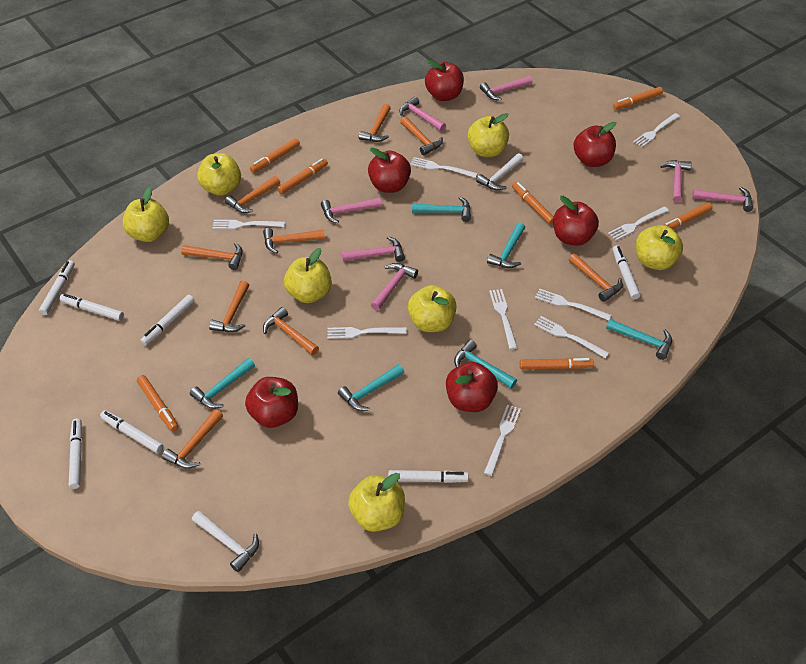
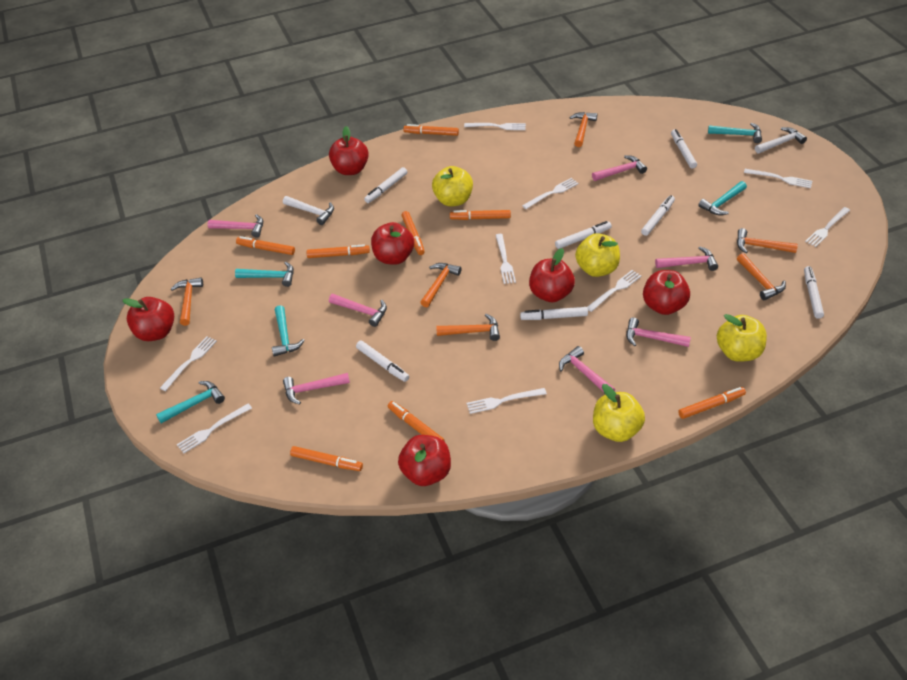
orange hammer: 9 -> 6
orange marker: 7 -> 8
turquoise hammer: 6 -> 5
yellow apple: 7 -> 4

